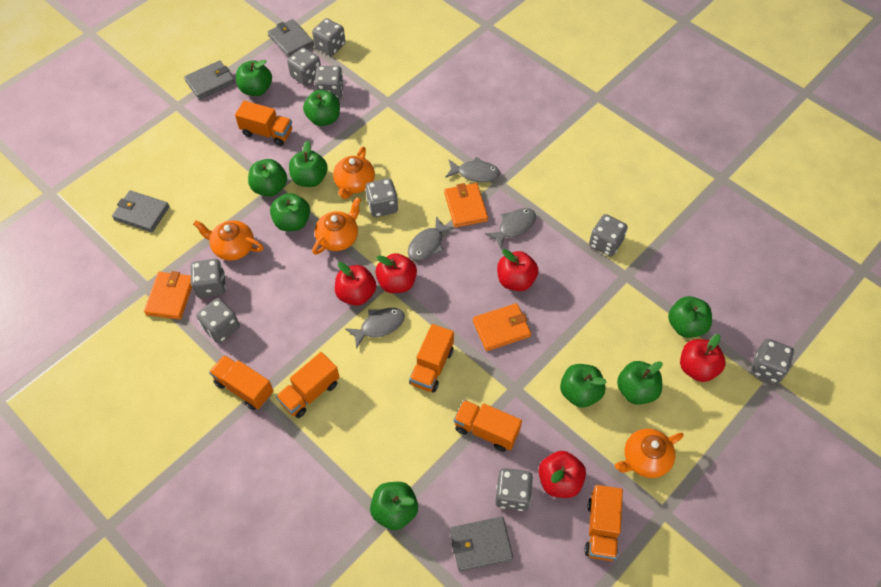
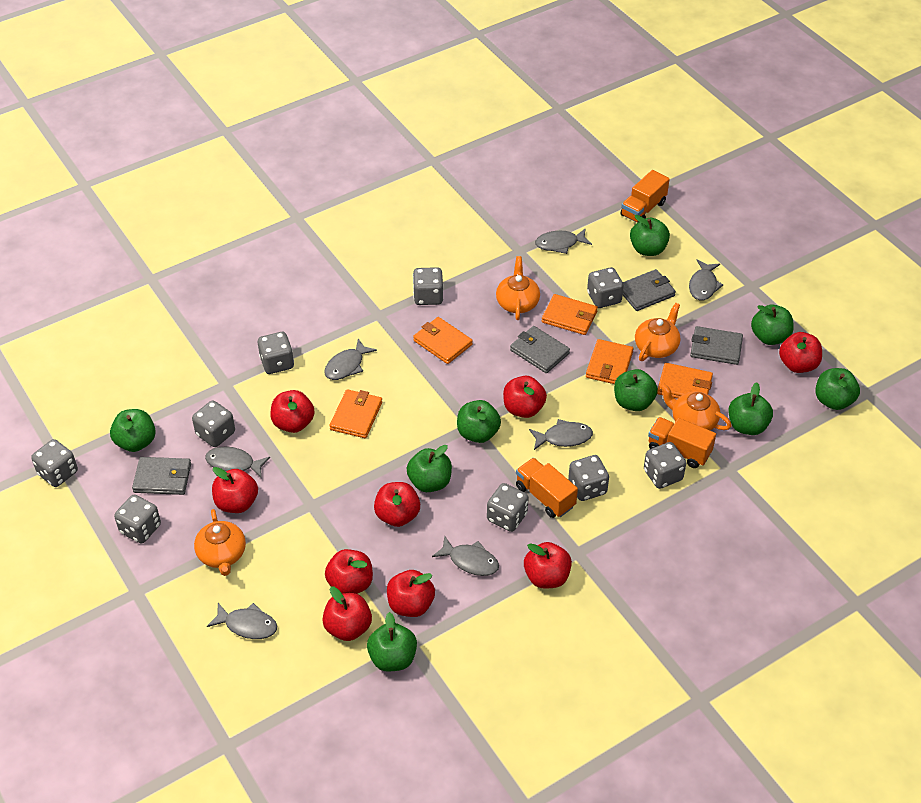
grey fish: 4 -> 7
orange truck: 6 -> 3
orange wallet: 3 -> 5
red apple: 5 -> 9

